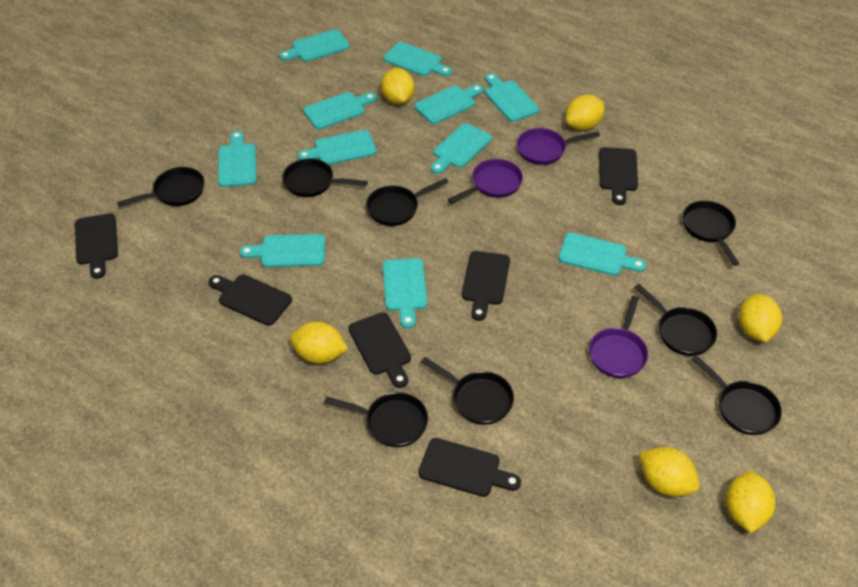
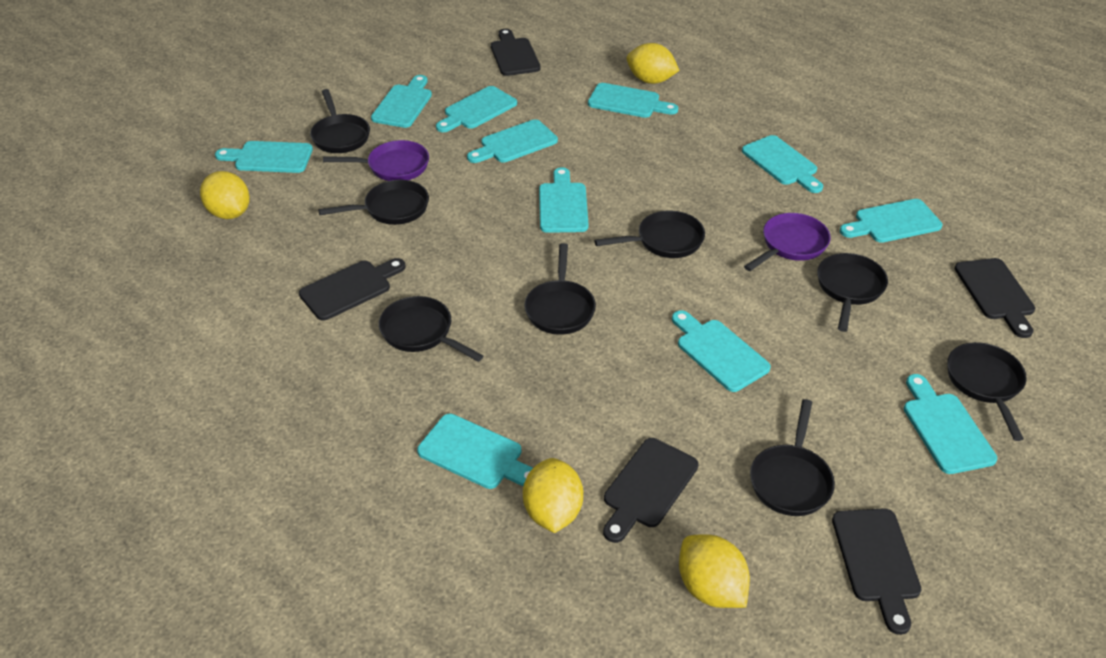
black cutting board: 6 -> 5
purple pan: 3 -> 2
yellow lemon: 6 -> 4

